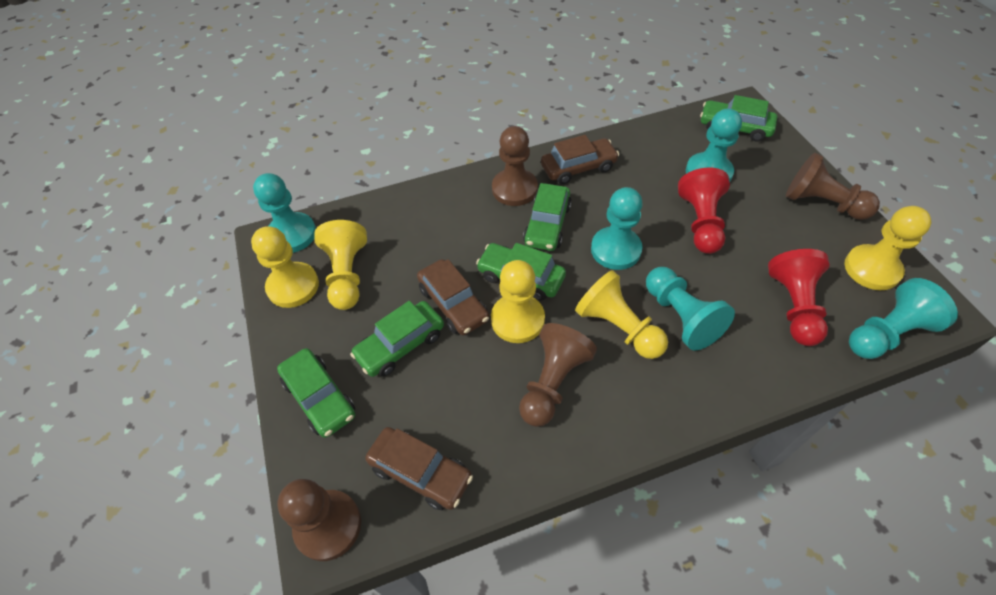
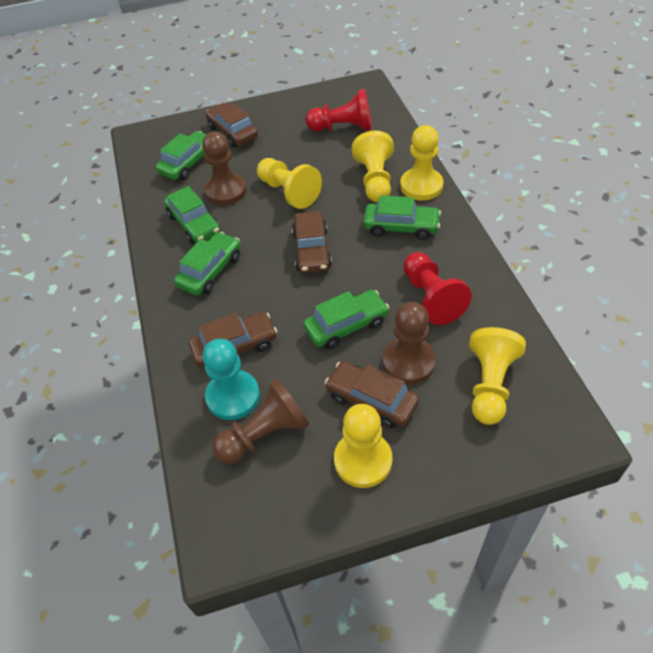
brown car: 3 -> 4
brown pawn: 4 -> 3
turquoise pawn: 5 -> 1

